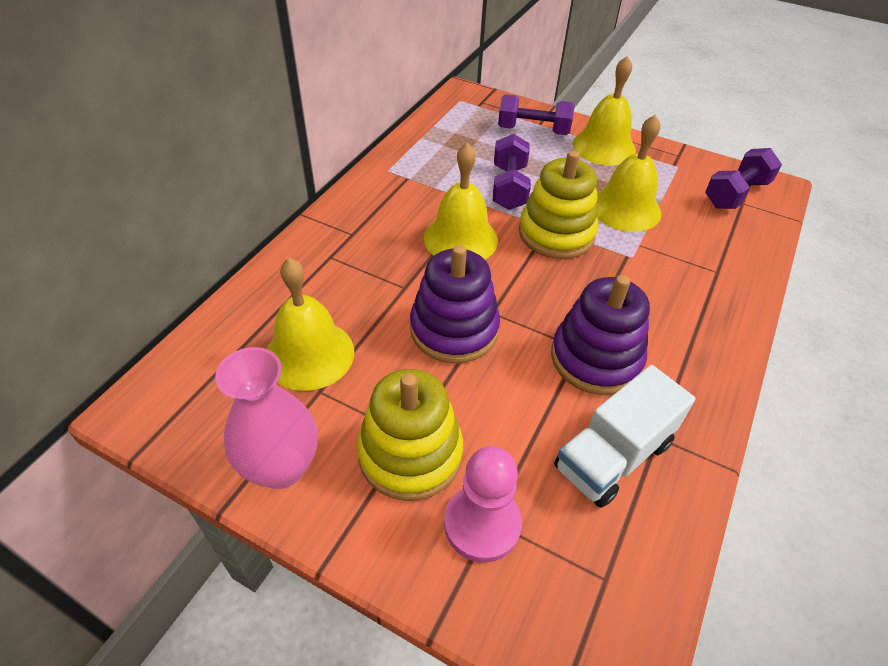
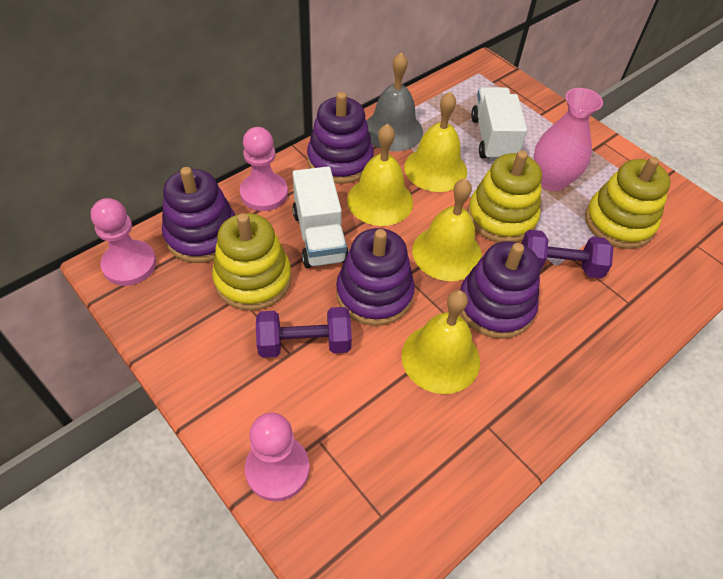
grey bell: 0 -> 1
pink pawn: 1 -> 3
purple dumbbell: 3 -> 2
purple stacking toy: 2 -> 4
white truck: 1 -> 2
yellow stacking toy: 2 -> 3

